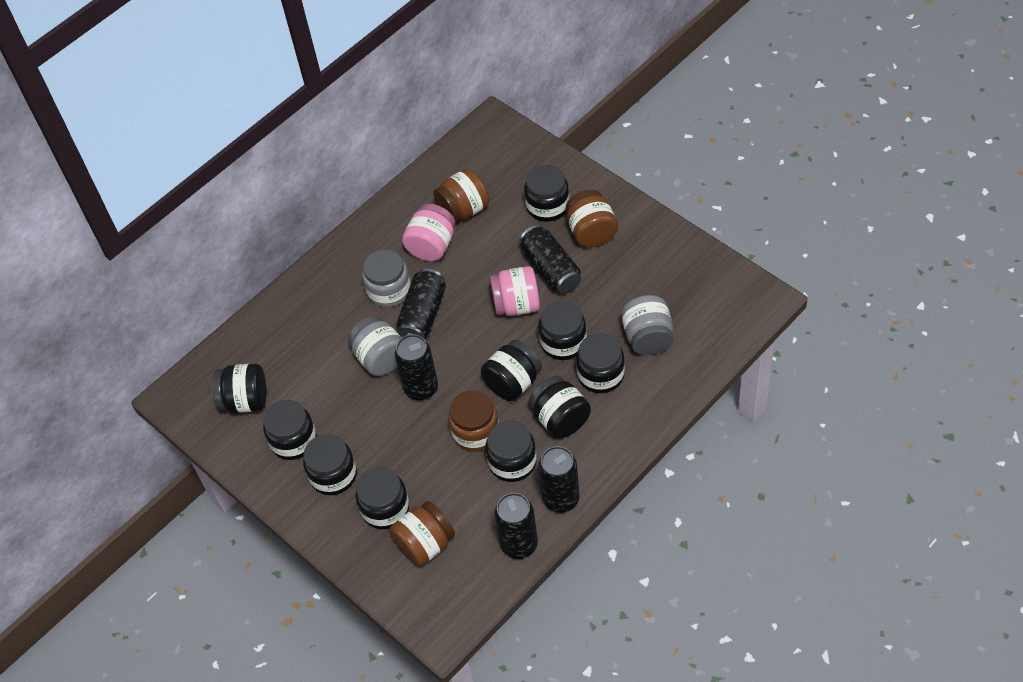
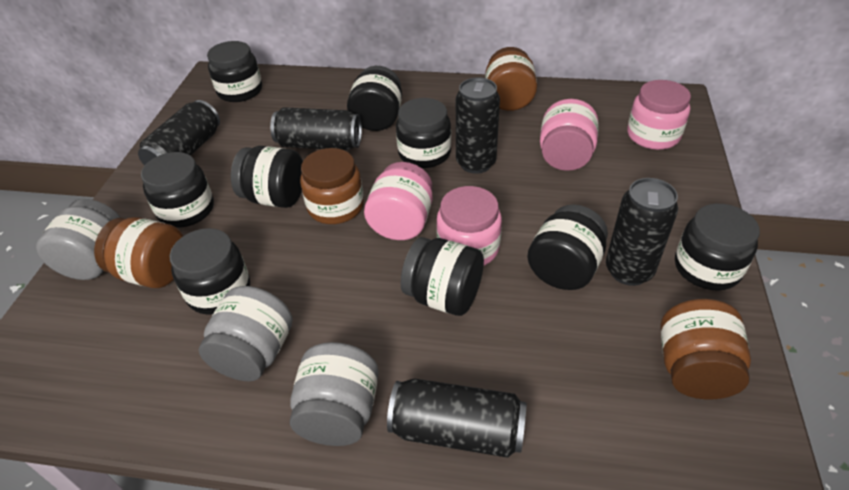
black jar: 10 -> 9
pink jar: 2 -> 4

